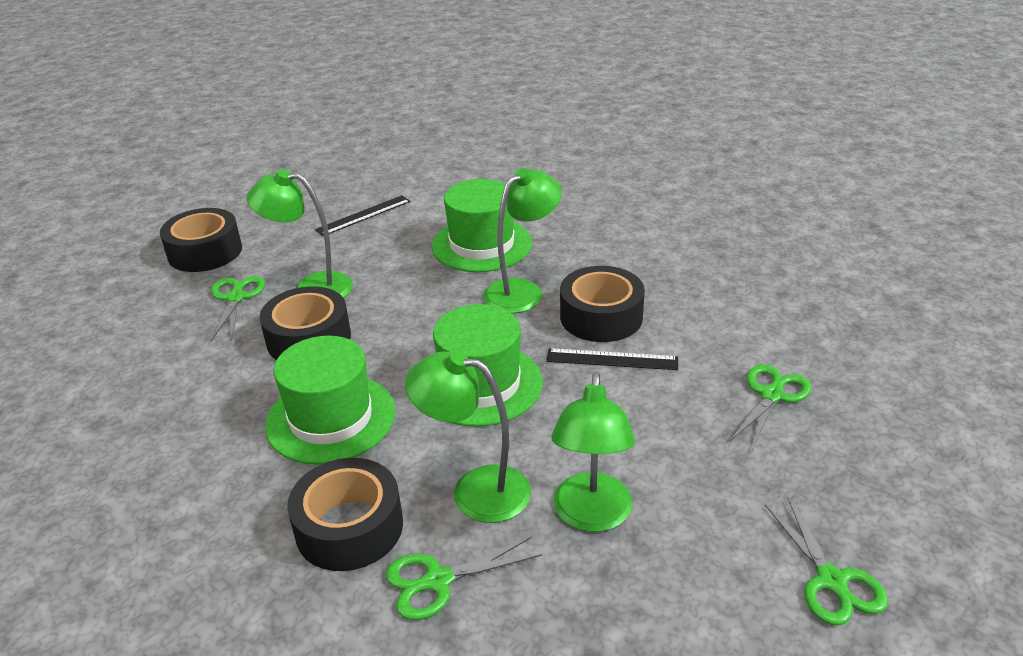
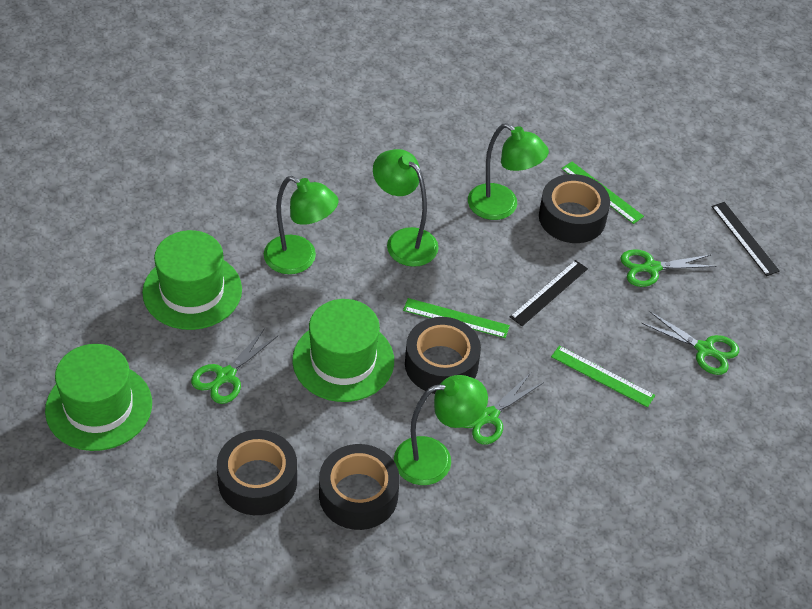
green ruler: 0 -> 3

